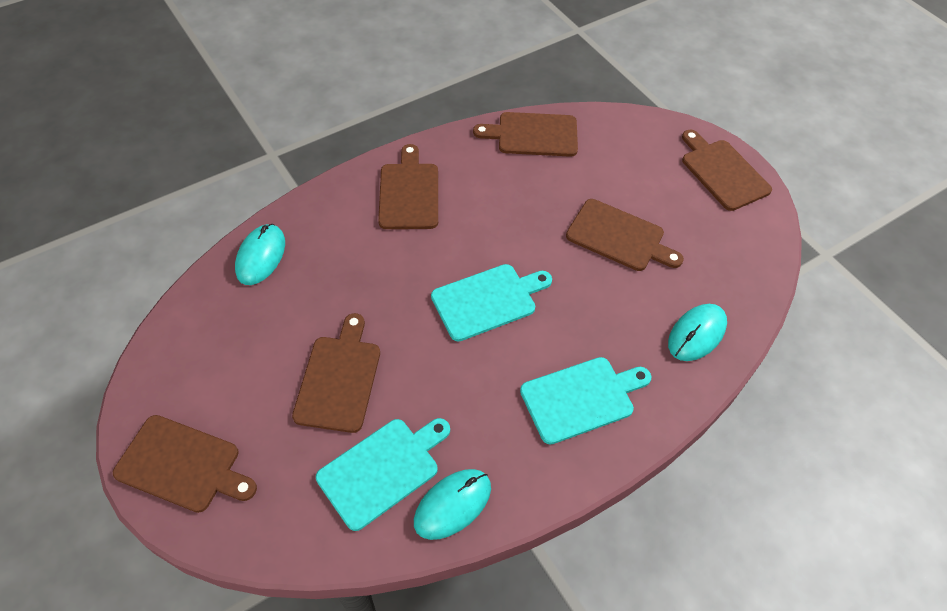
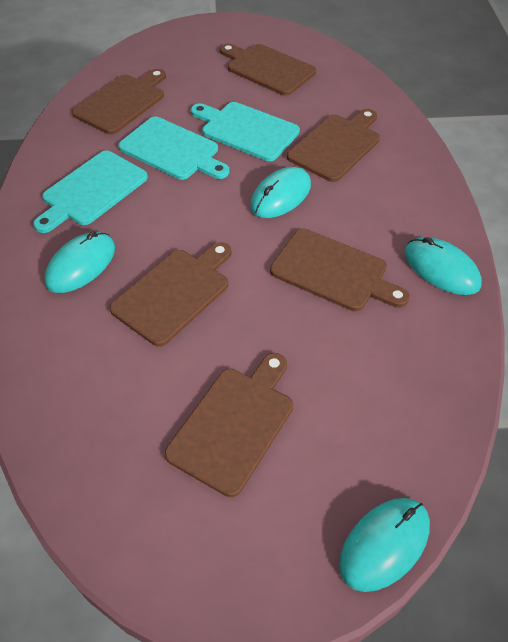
turquoise mouse: 3 -> 4

